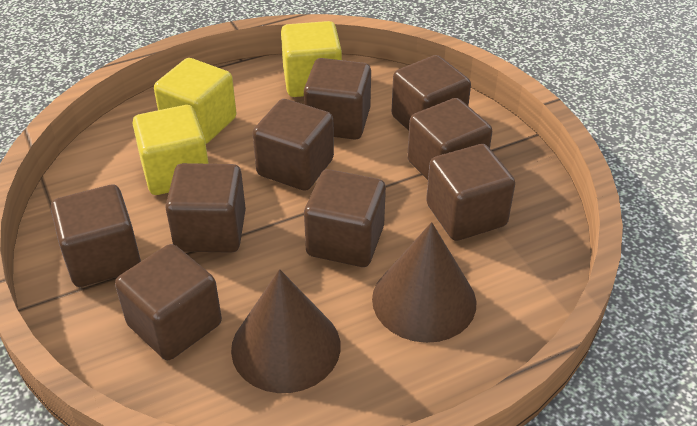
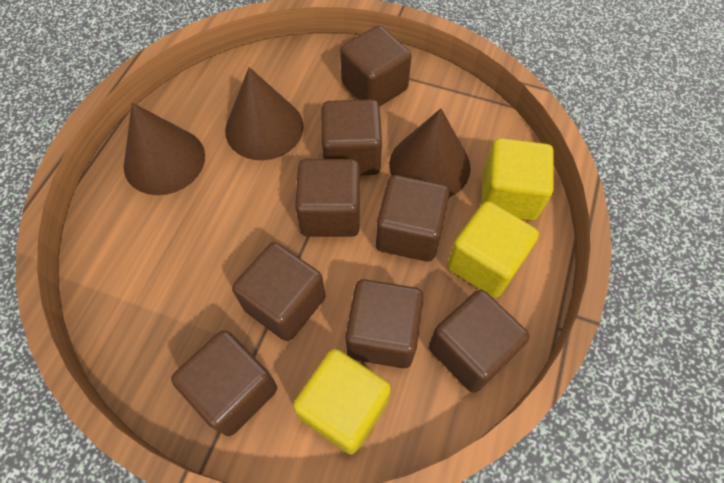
brown cone: 2 -> 3
brown cube: 9 -> 8

